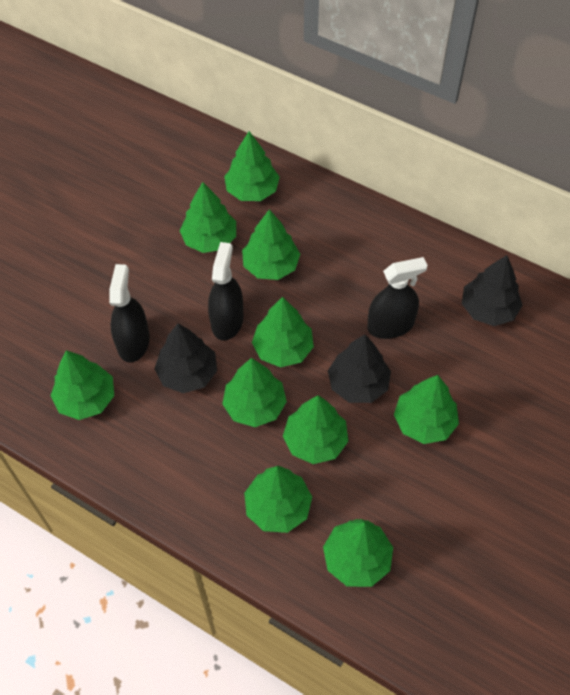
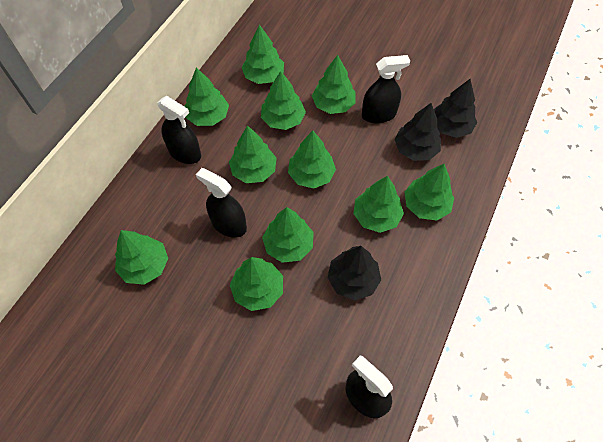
black spray bottle: 3 -> 4
green tree: 10 -> 11

